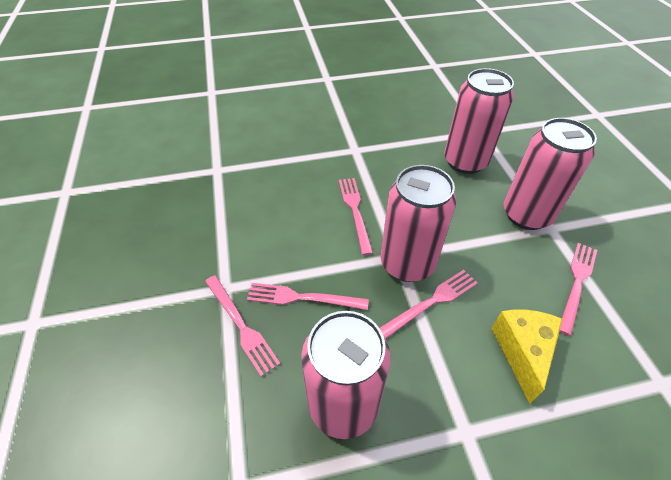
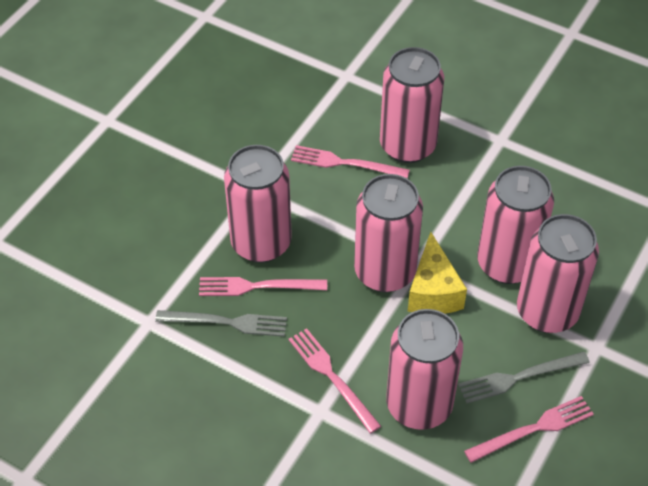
grey fork: 0 -> 2
pink can: 4 -> 6
pink fork: 5 -> 4

